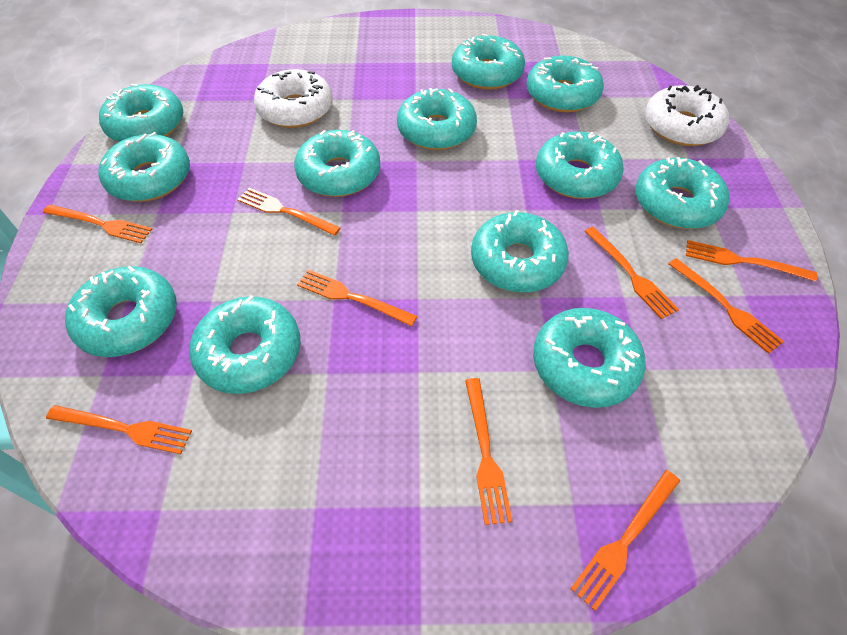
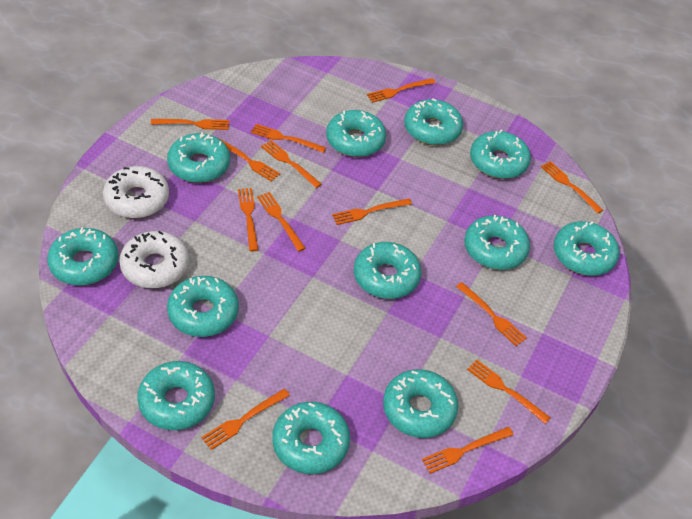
orange fork: 9 -> 13

